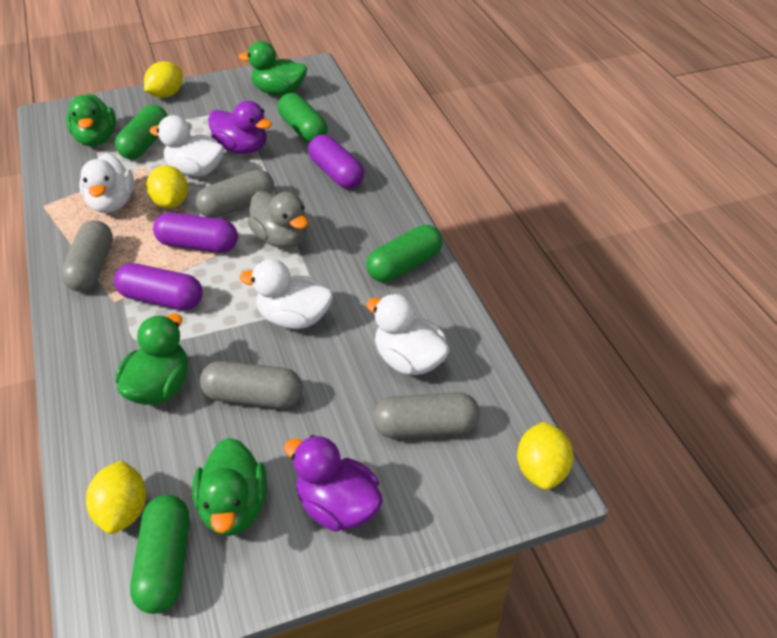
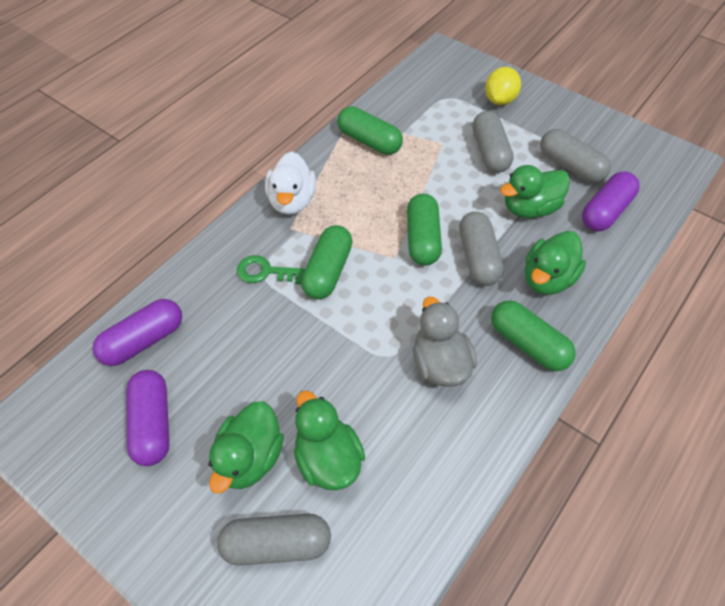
green key: 0 -> 1
purple duck: 2 -> 0
white duck: 4 -> 1
yellow lemon: 4 -> 1

